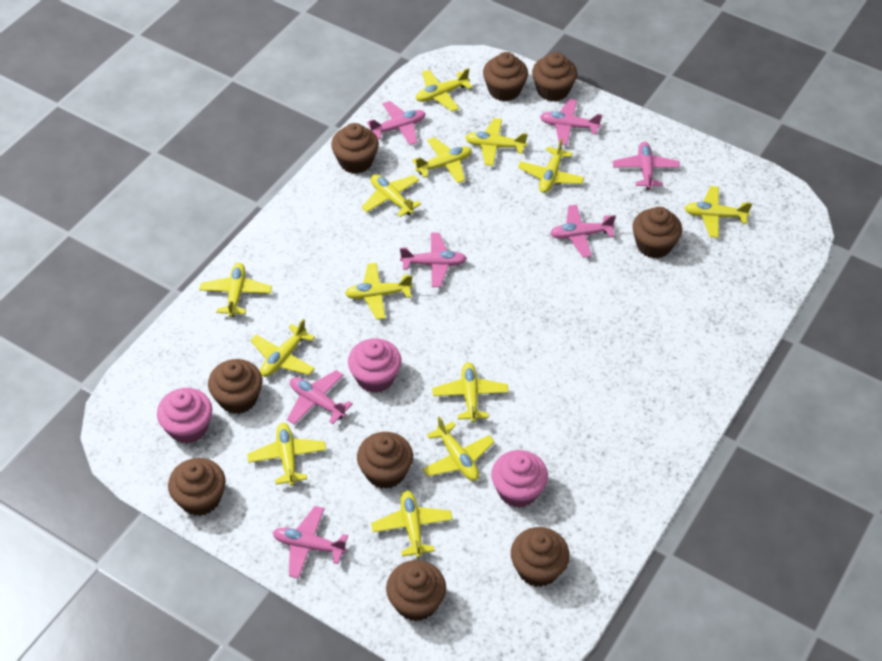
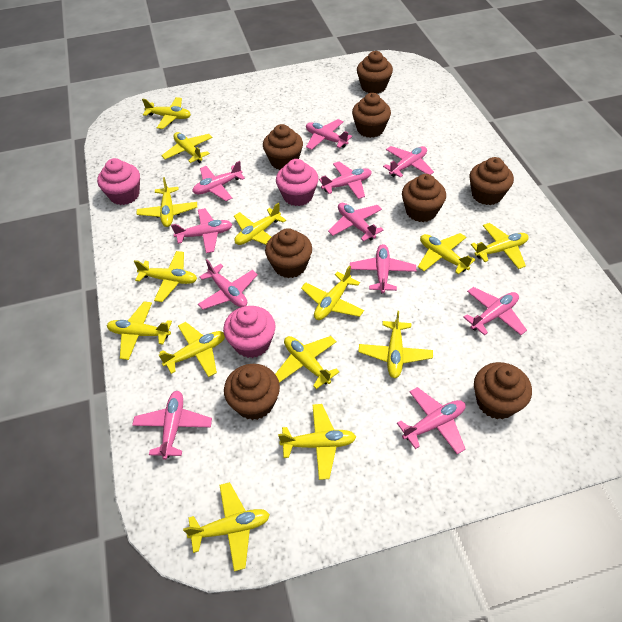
brown cupcake: 9 -> 8
pink plane: 7 -> 11
yellow plane: 13 -> 14

